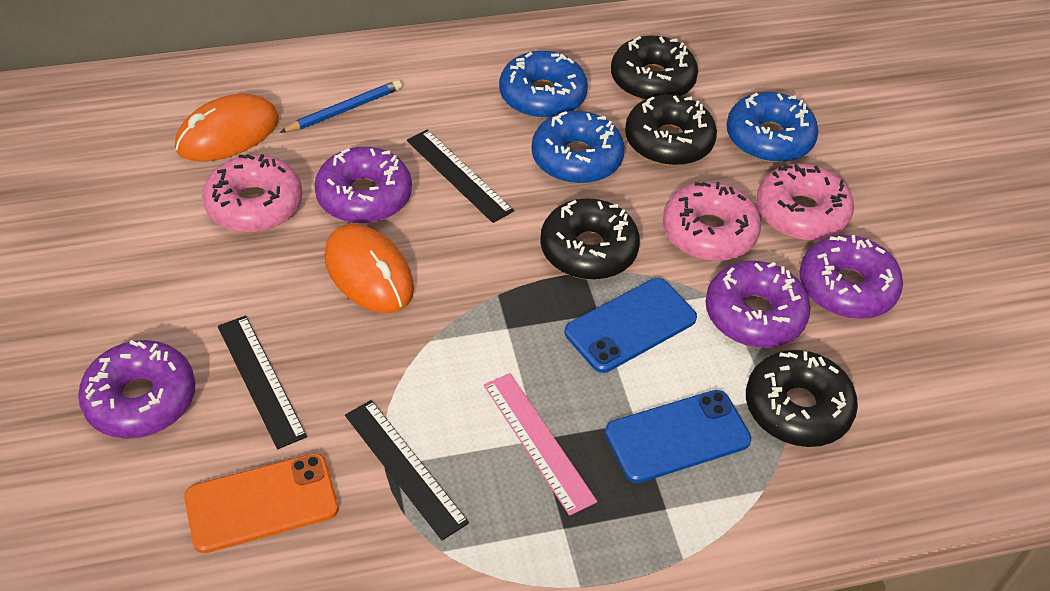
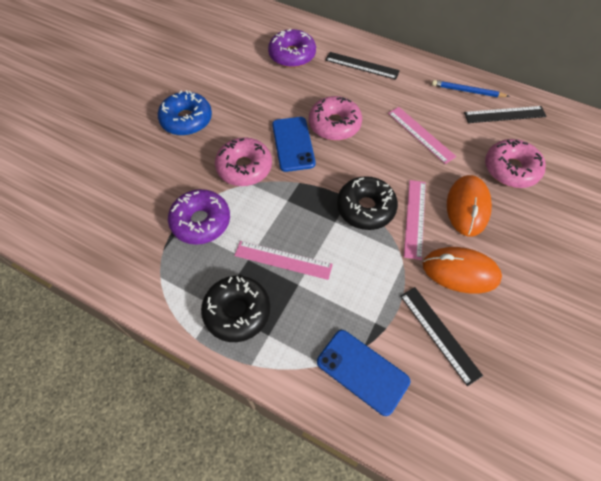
black donut: 4 -> 2
blue donut: 3 -> 1
orange phone: 1 -> 0
pink ruler: 1 -> 3
purple donut: 4 -> 2

